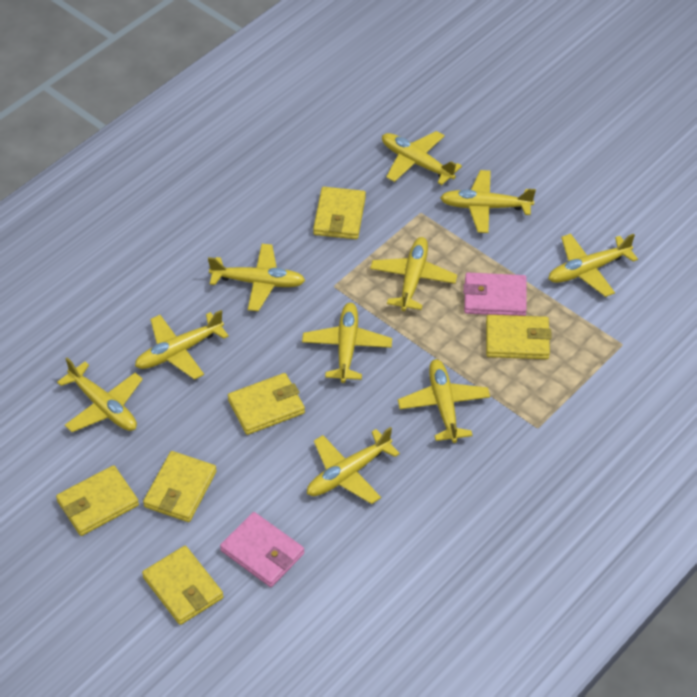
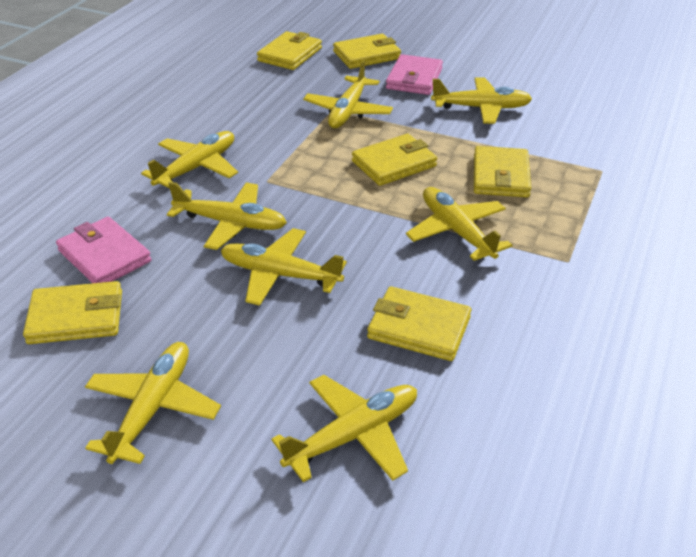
yellow plane: 10 -> 8

